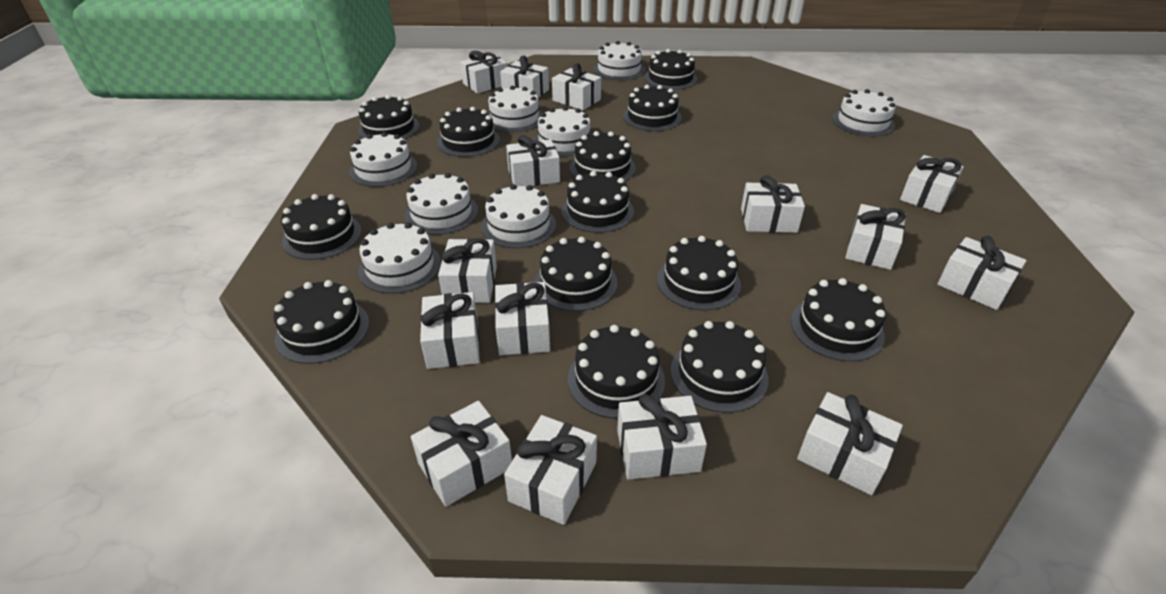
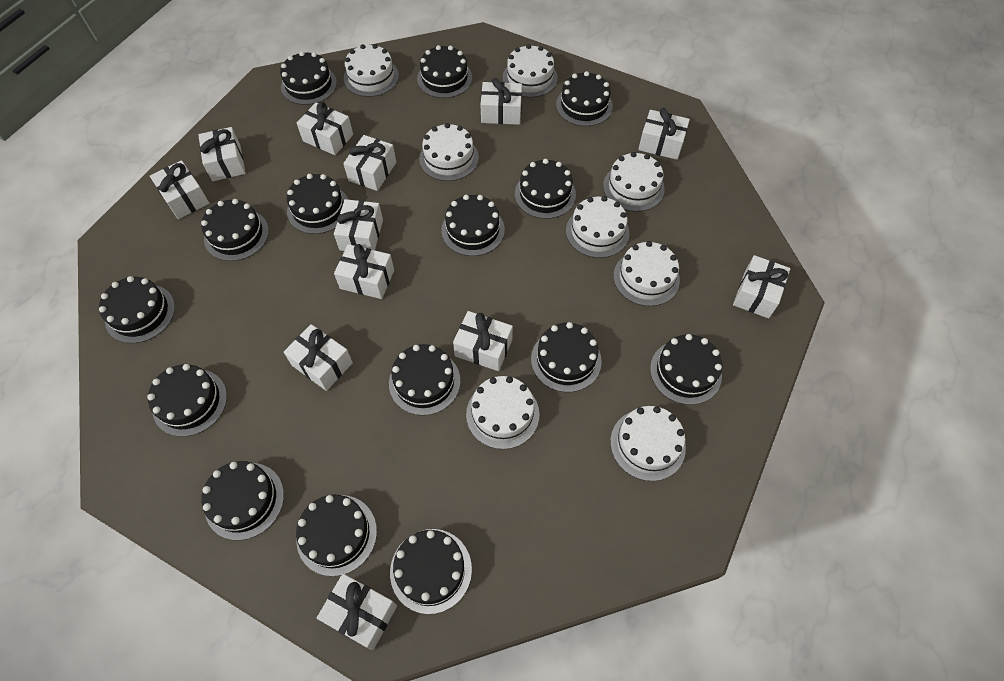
black cake: 13 -> 15
white gift: 15 -> 12

